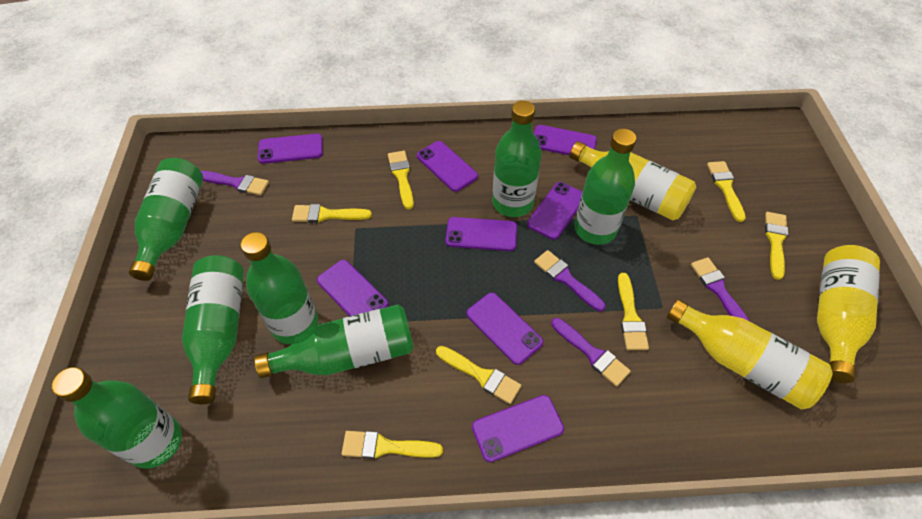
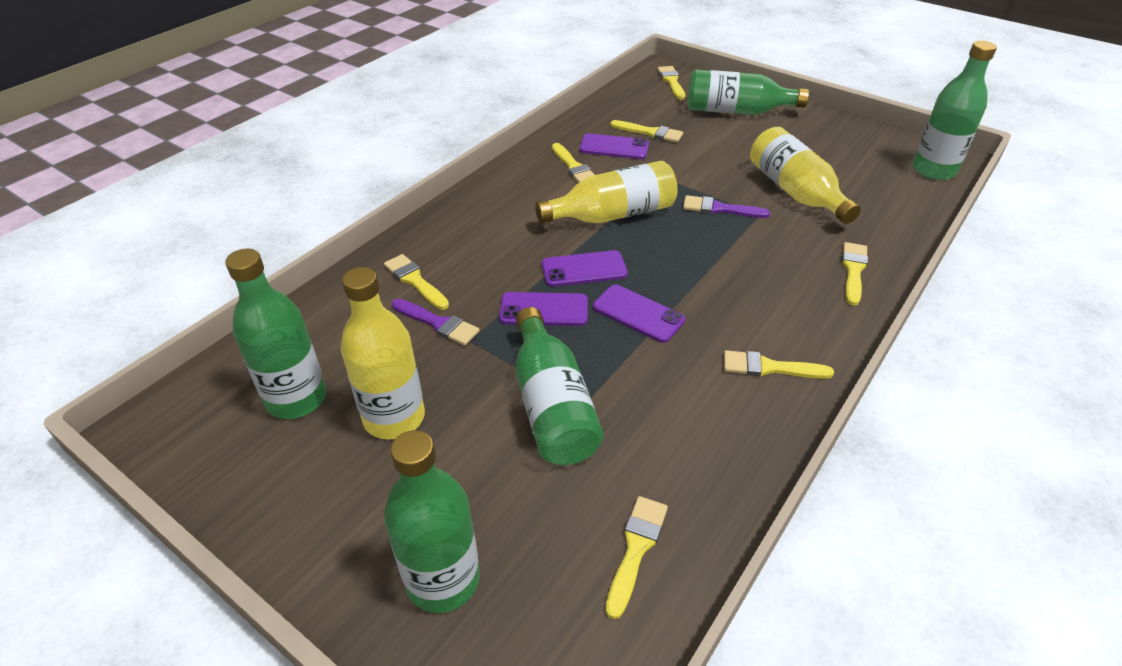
green bottle: 7 -> 5
purple brush: 4 -> 2
purple phone: 8 -> 4

